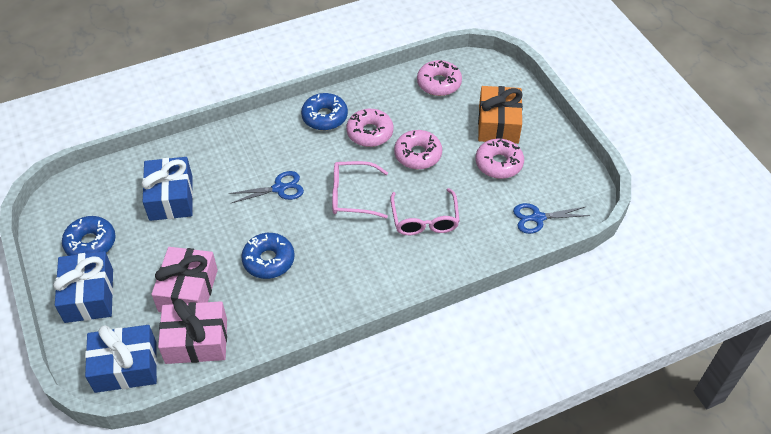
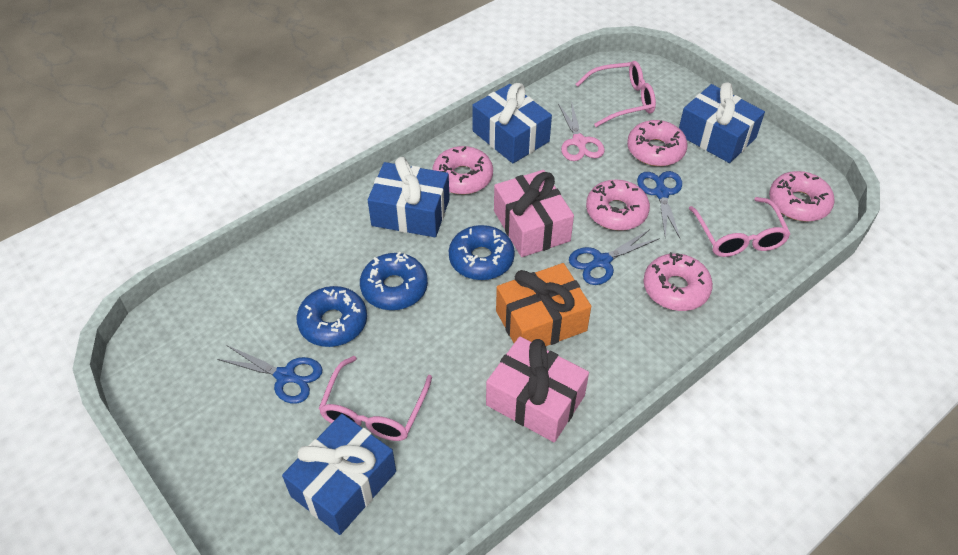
blue gift: 3 -> 4
blue scissors: 2 -> 3
pink donut: 4 -> 5
pink glasses: 2 -> 3
pink scissors: 0 -> 1

